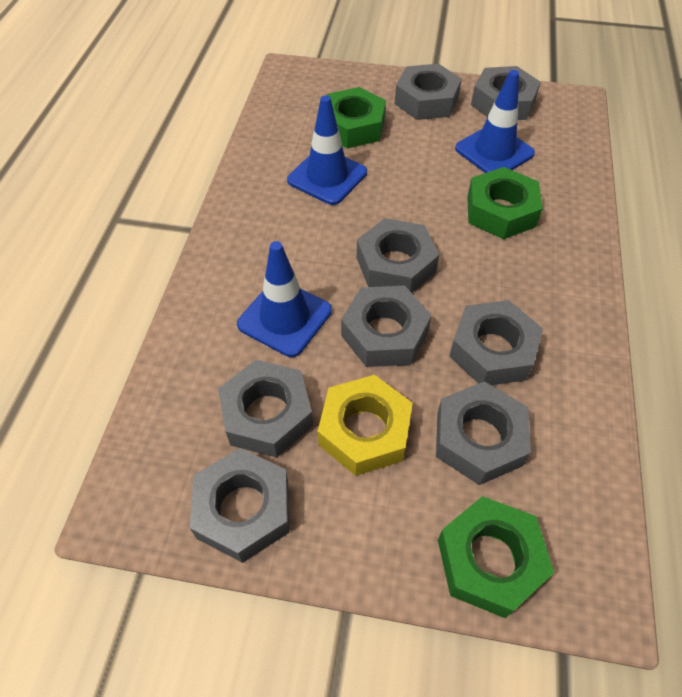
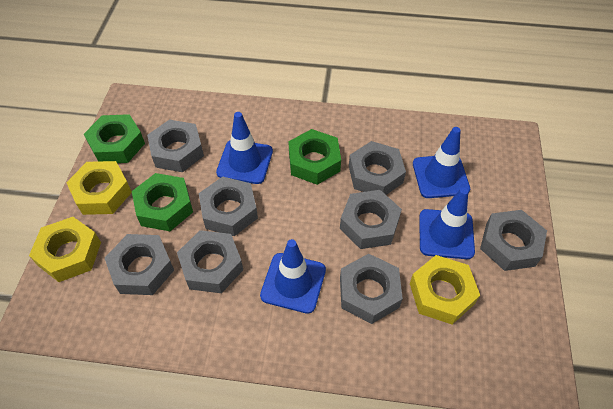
blue traffic cone: 3 -> 4
yellow nut: 1 -> 3

